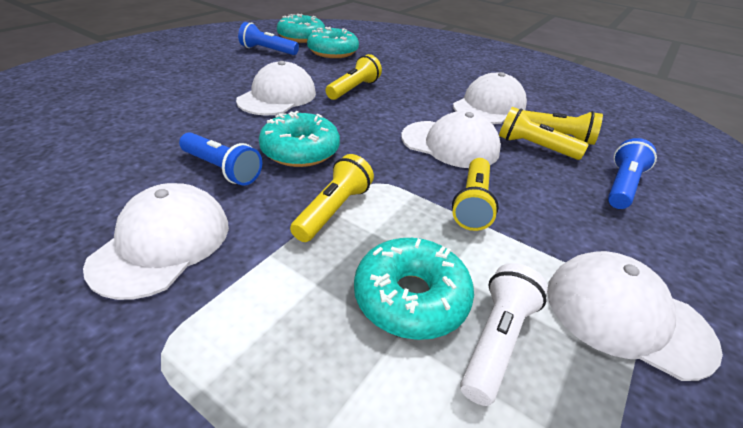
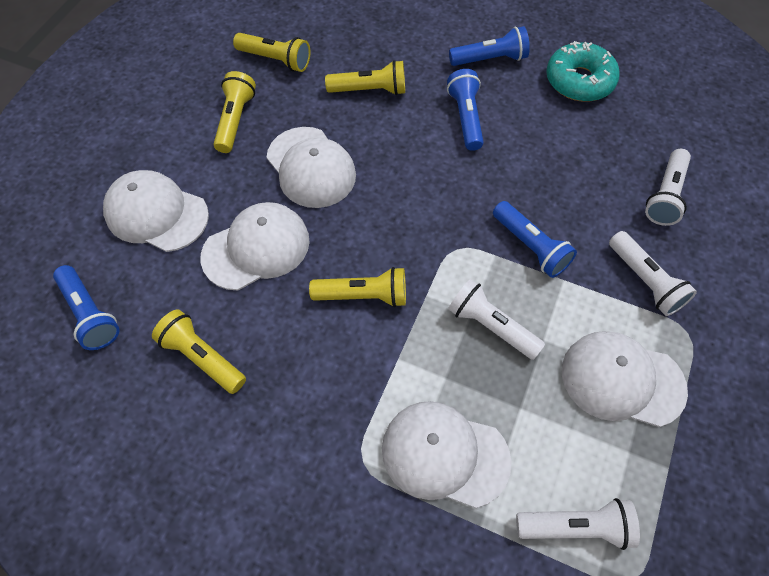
blue flashlight: 3 -> 4
turquoise donut: 4 -> 1
white flashlight: 1 -> 4

